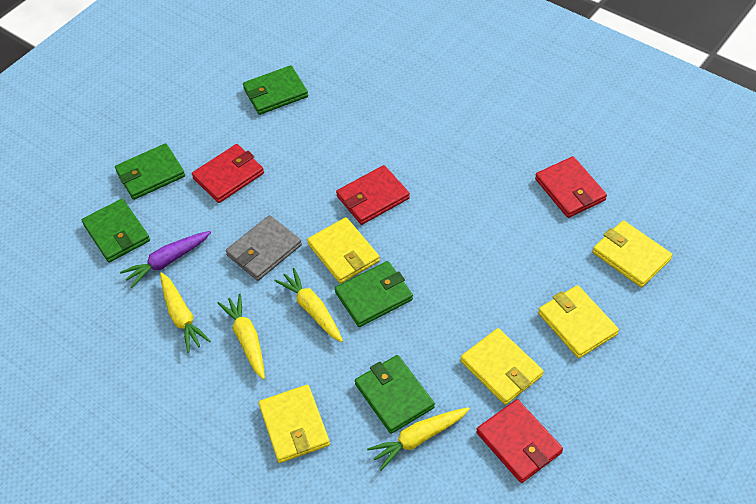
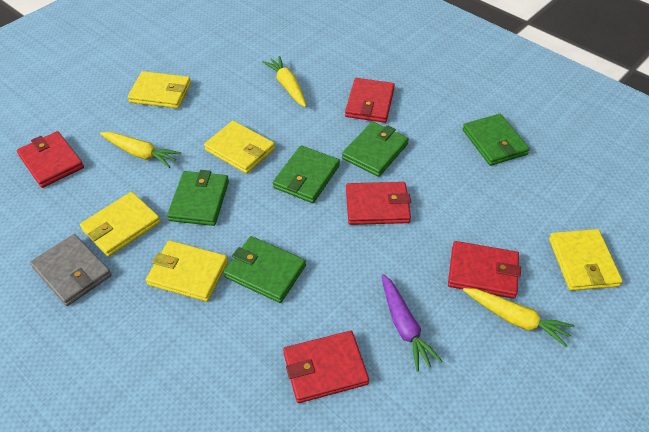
red wallet: 4 -> 5
yellow carrot: 4 -> 3

